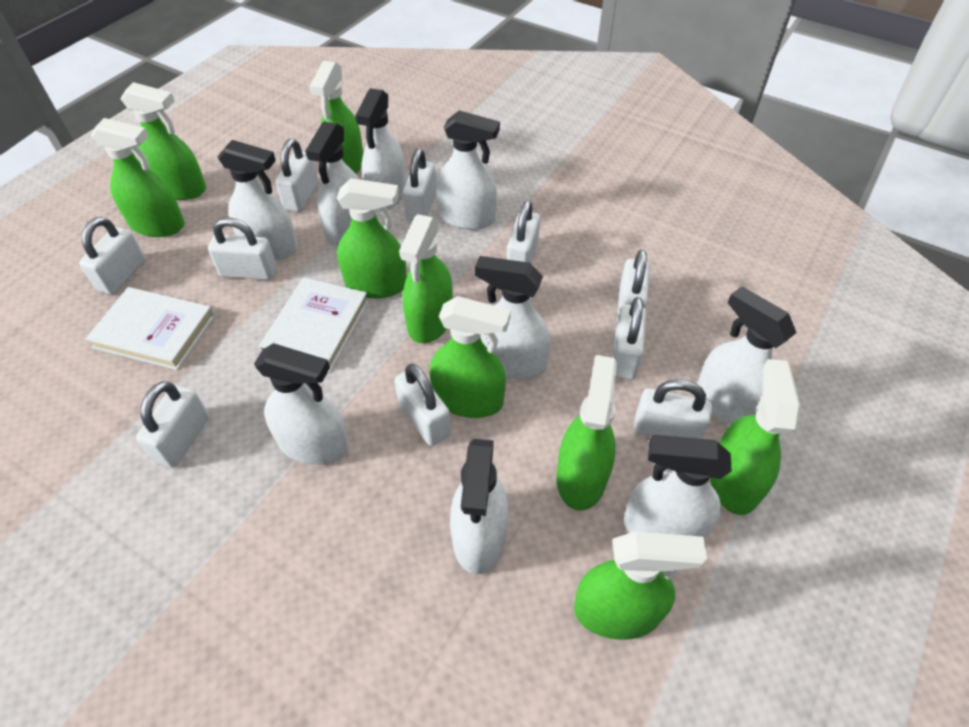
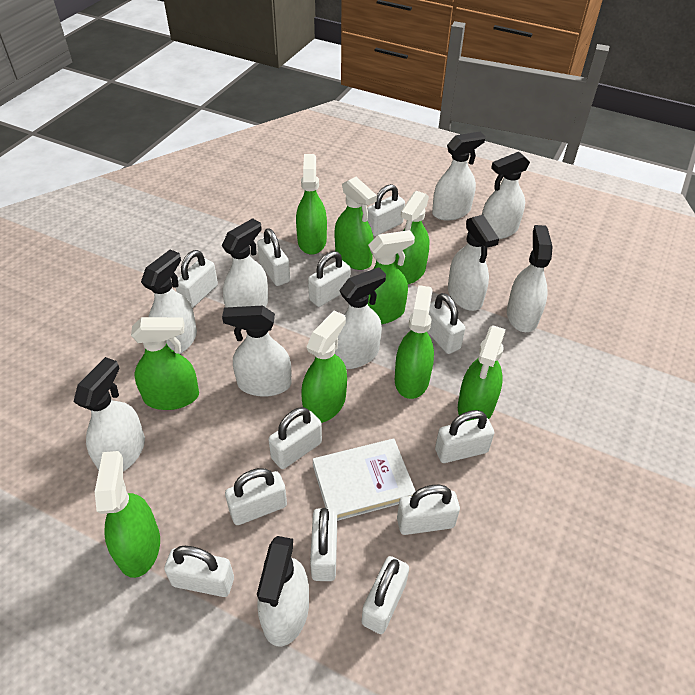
white book: 2 -> 1
white padlock: 10 -> 12
white spray bottle: 9 -> 10

